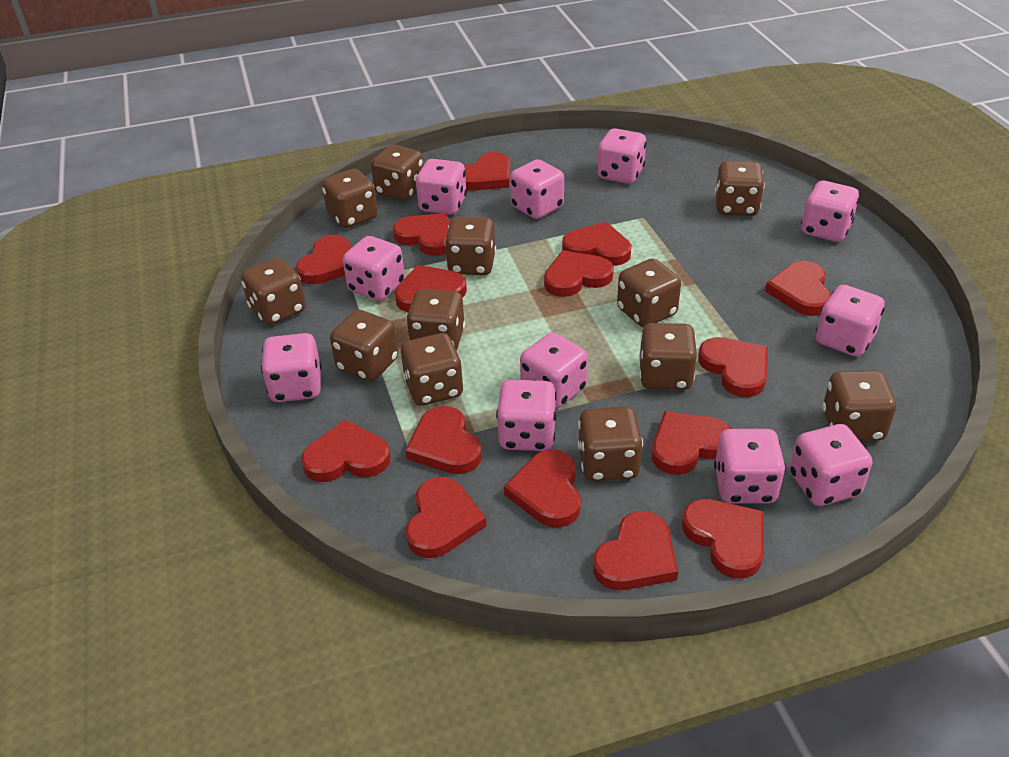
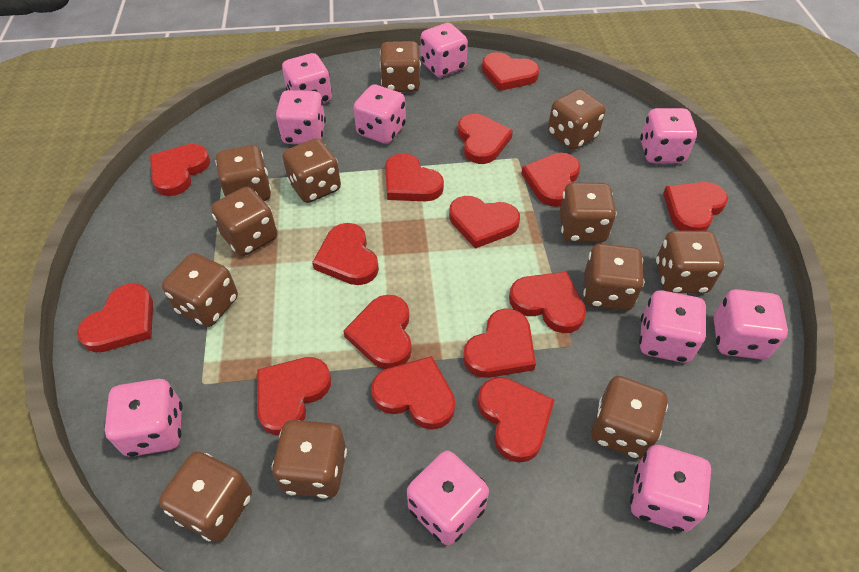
pink dice: 11 -> 10

